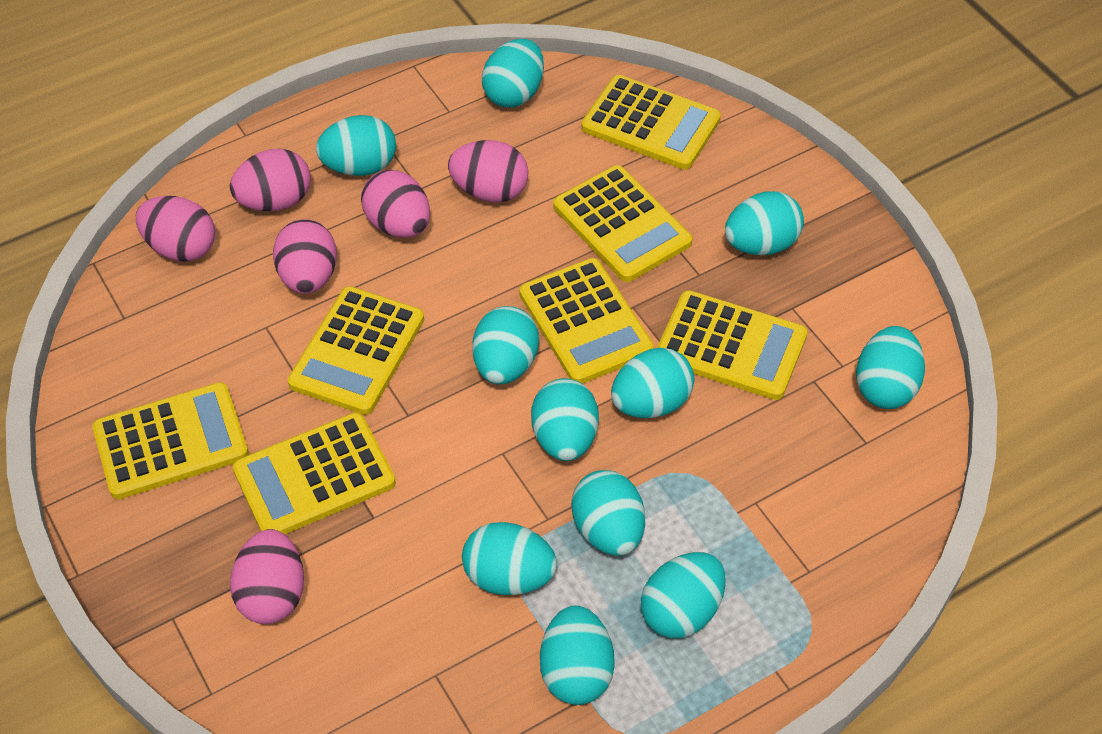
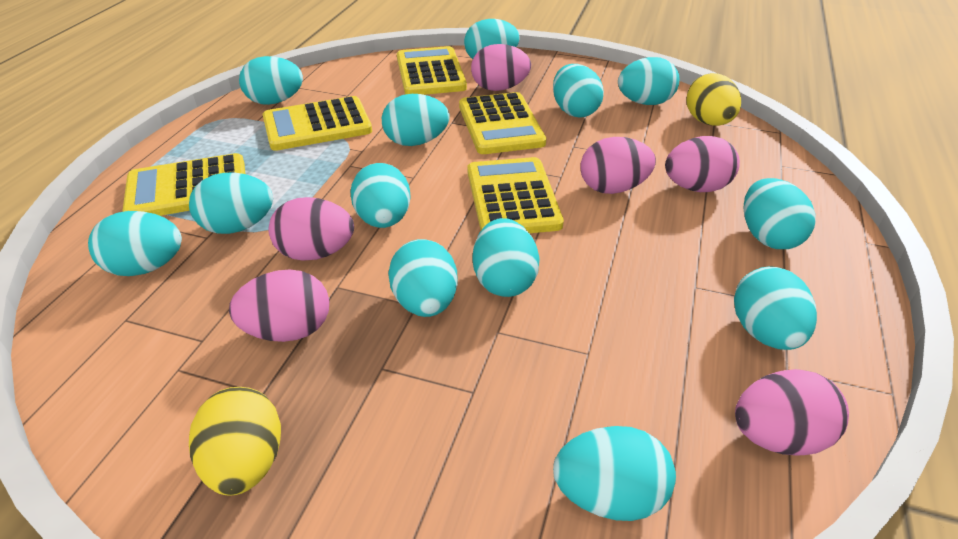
turquoise egg: 11 -> 13
yellow calculator: 7 -> 5
yellow egg: 0 -> 2

